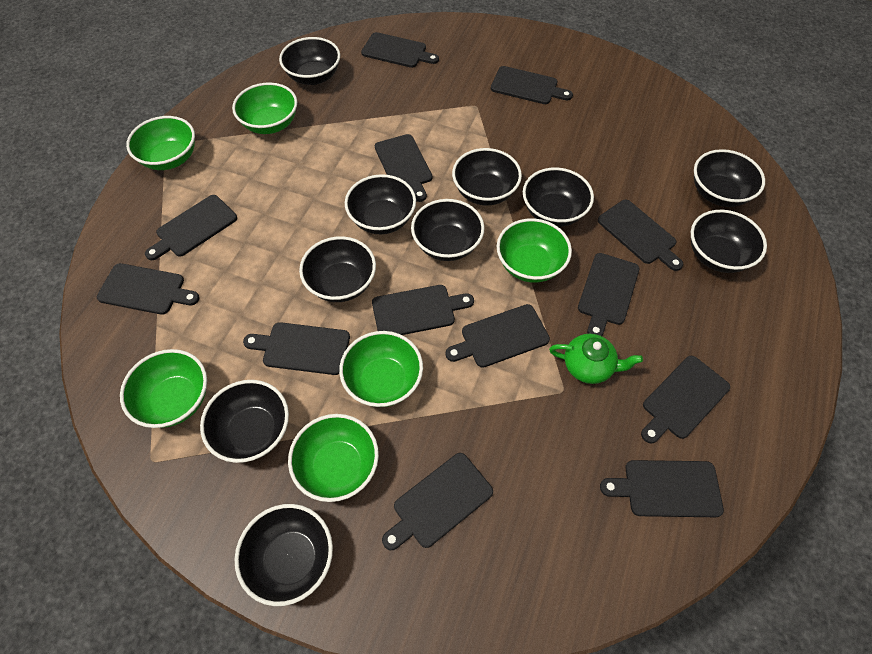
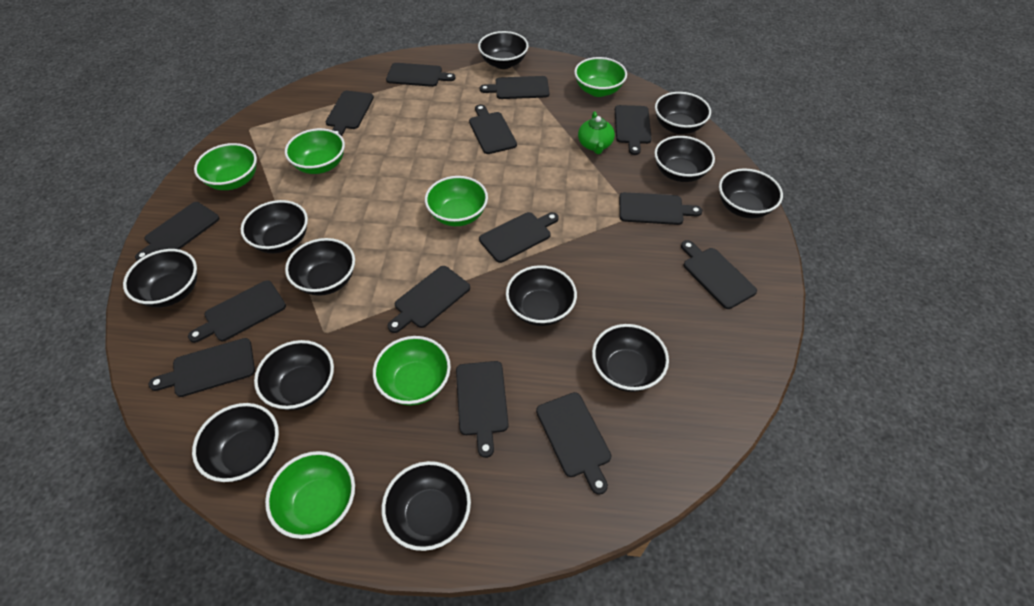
black bowl: 10 -> 12
black cutting board: 13 -> 14

